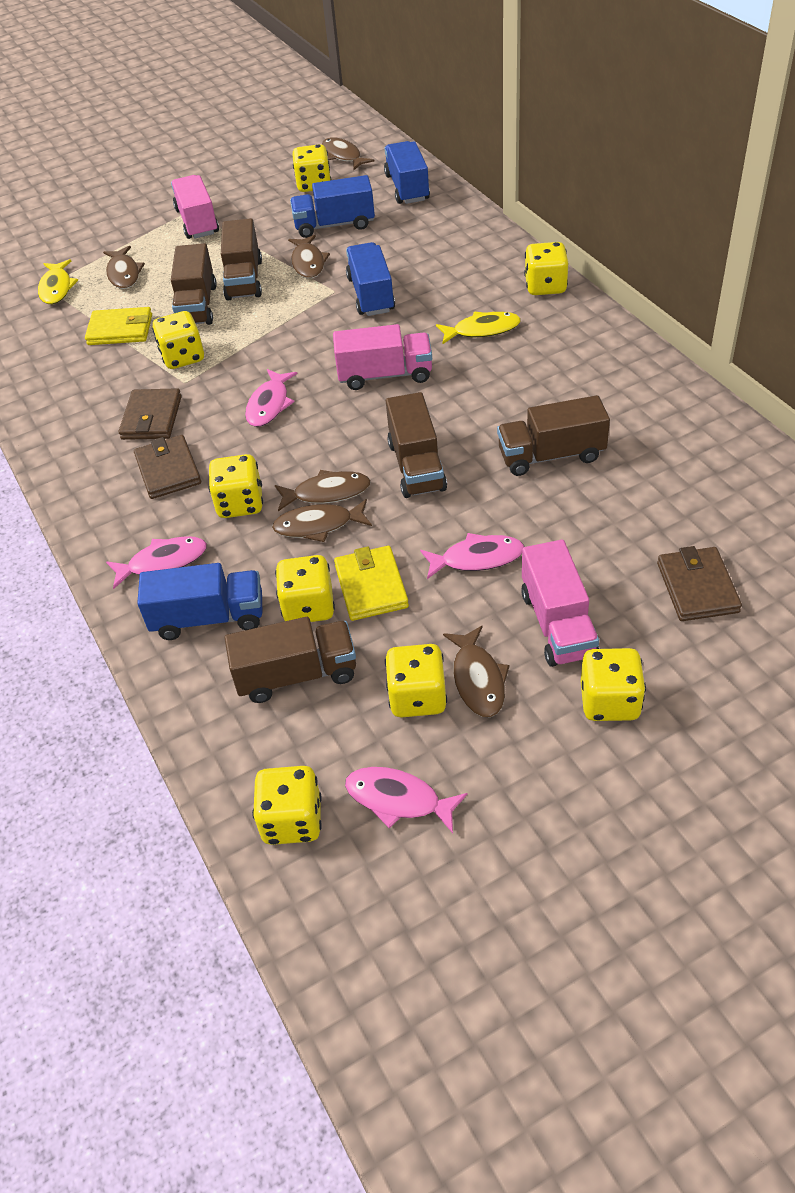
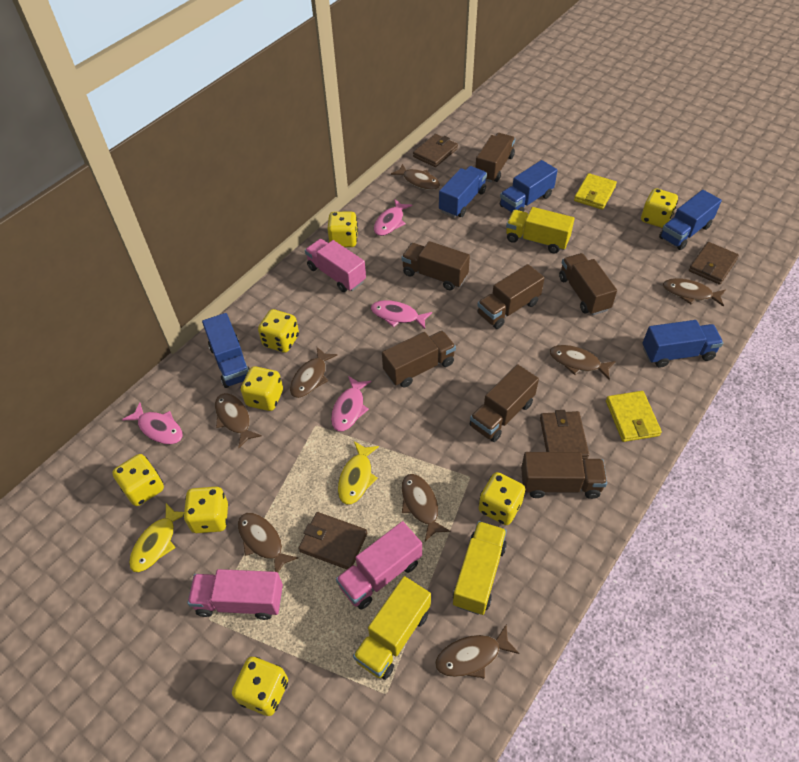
blue truck: 4 -> 5
brown fish: 6 -> 8
brown truck: 5 -> 7
brown wallet: 3 -> 4
yellow truck: 0 -> 3

